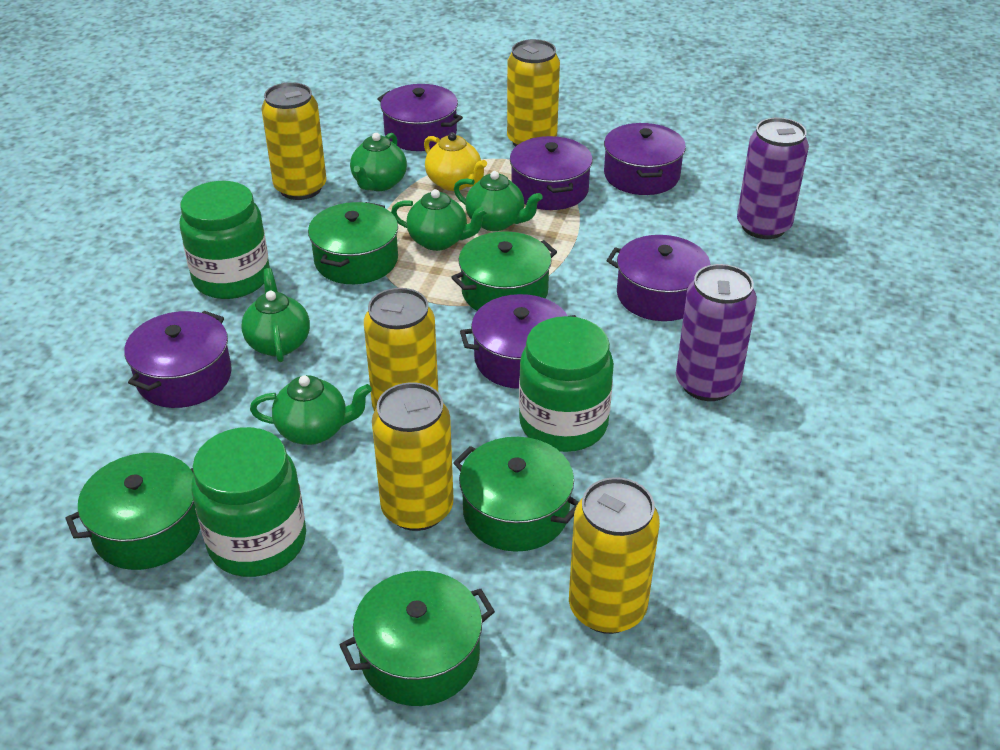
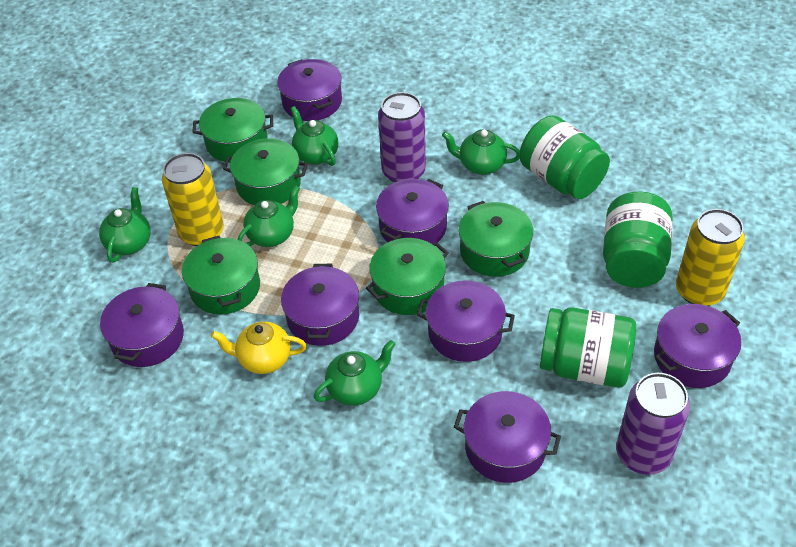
purple pot: 6 -> 7
yellow can: 5 -> 2

